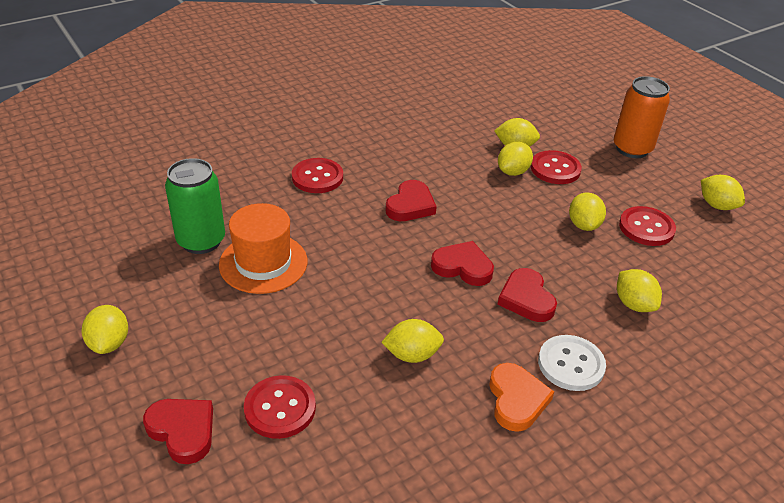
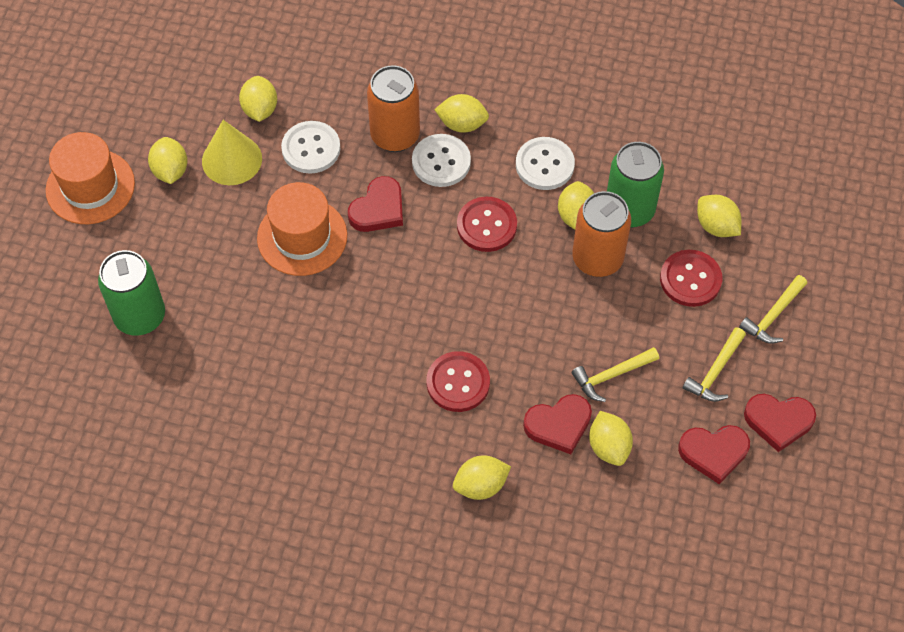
green can: 1 -> 2
orange can: 1 -> 2
orange hat: 1 -> 2
orange heart: 1 -> 0
red button: 4 -> 3
white button: 1 -> 3
yellow cone: 0 -> 1
yellow hammer: 0 -> 3

